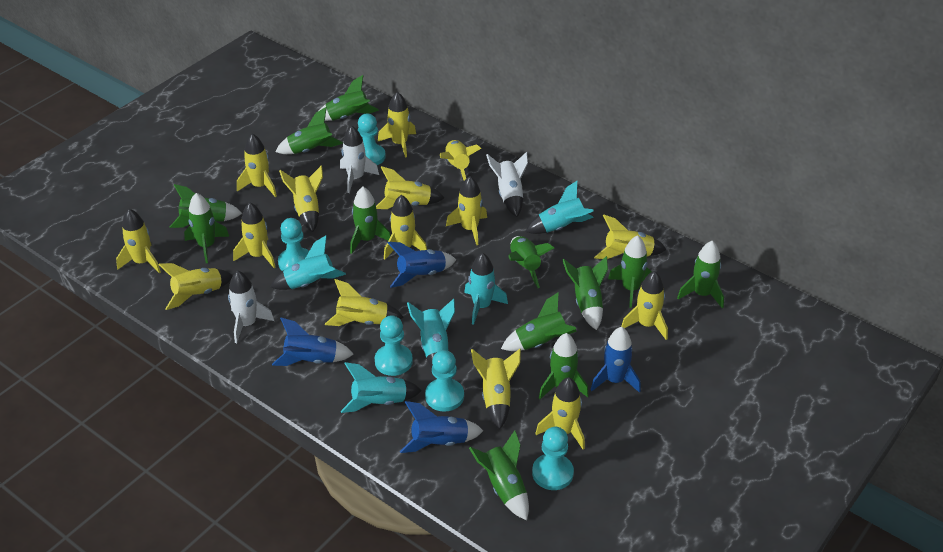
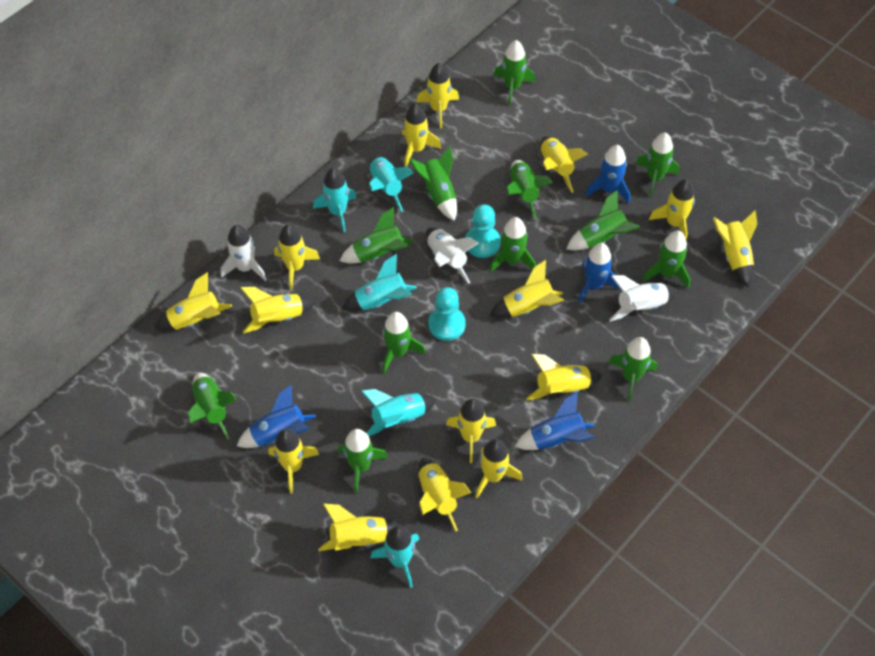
turquoise pawn: 5 -> 2

